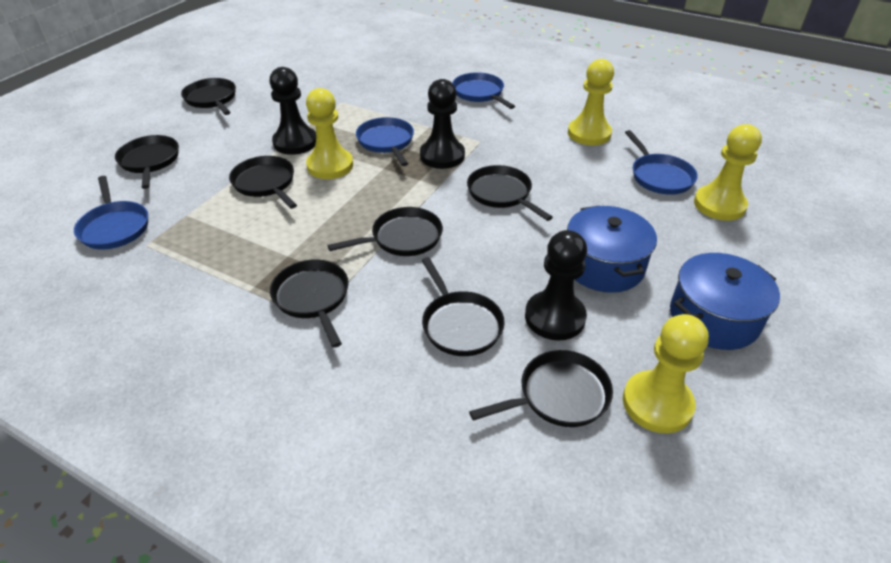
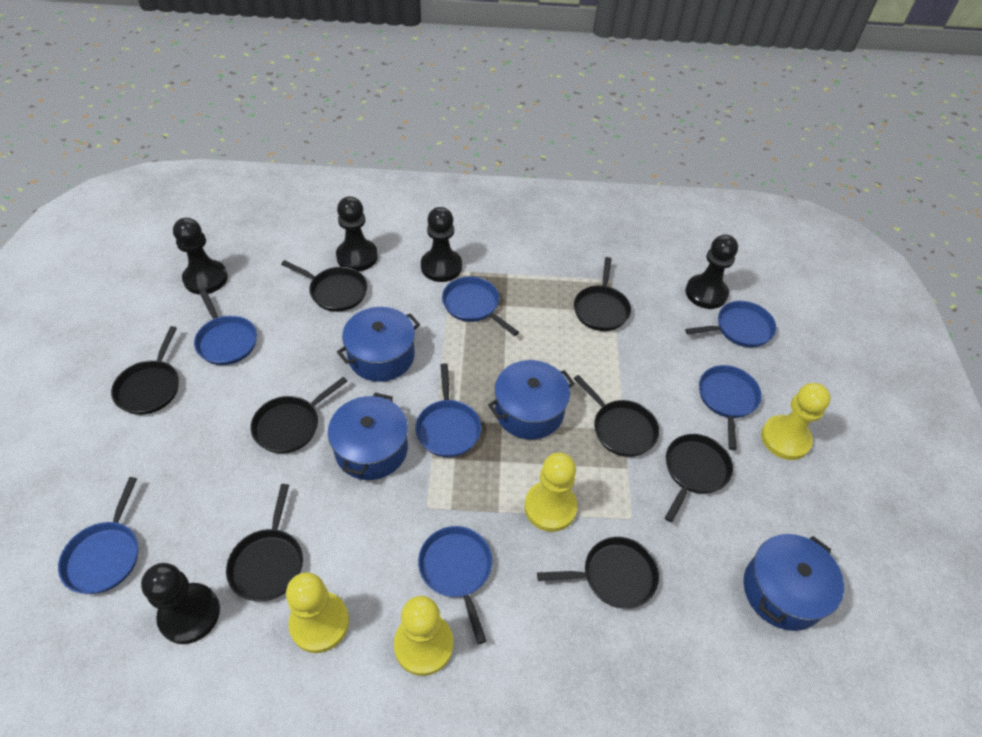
black pawn: 3 -> 5
blue pan: 4 -> 7
blue pot: 2 -> 4

